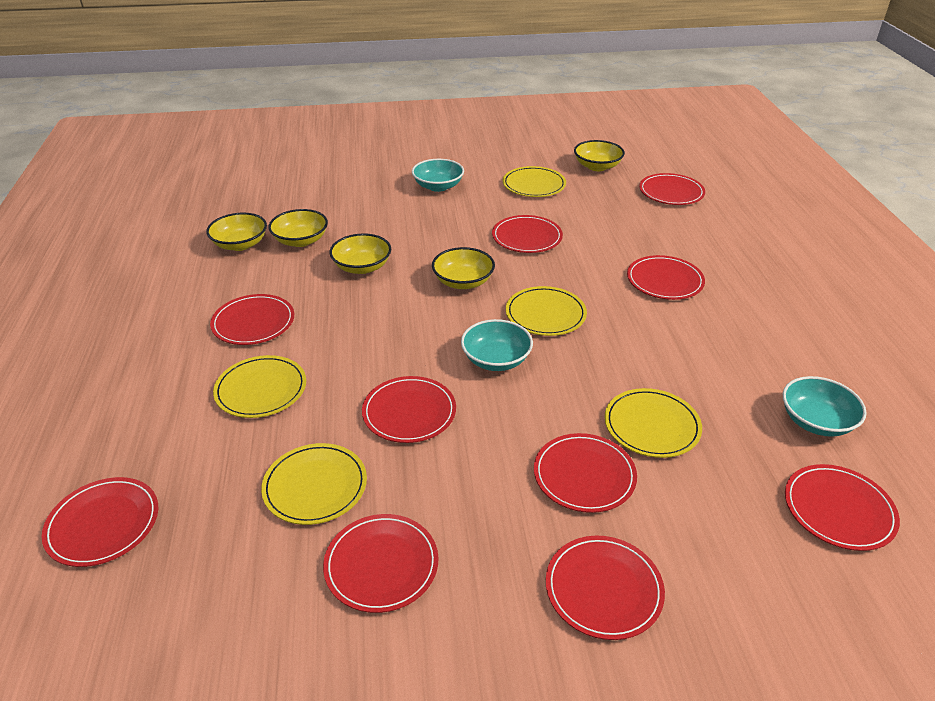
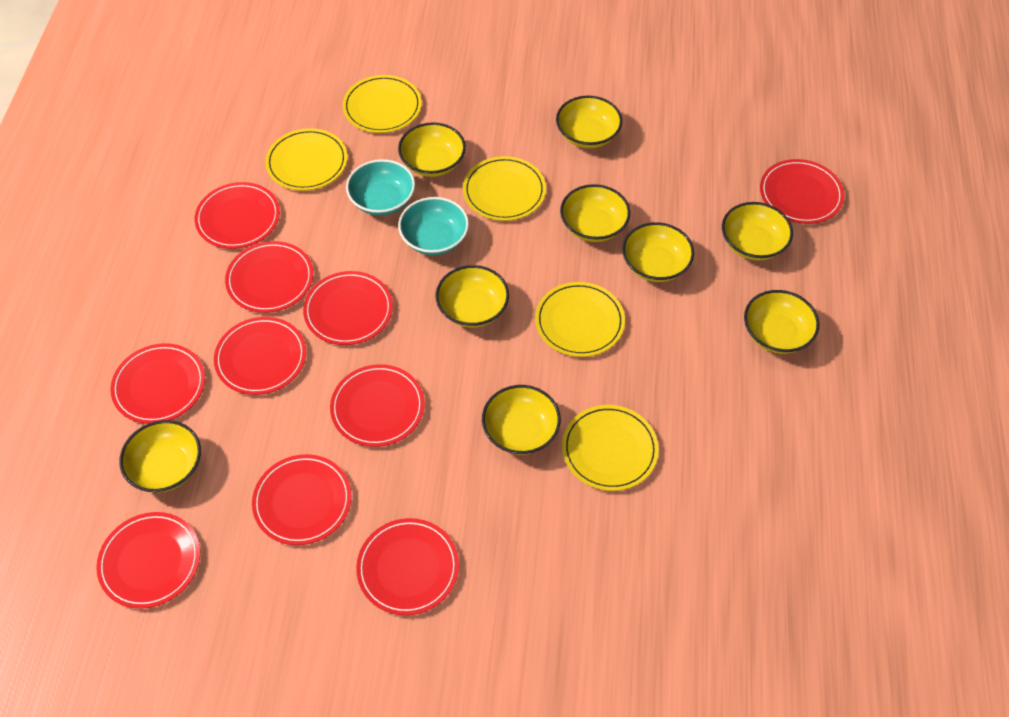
turquoise bowl: 3 -> 2
yellow bowl: 5 -> 9

